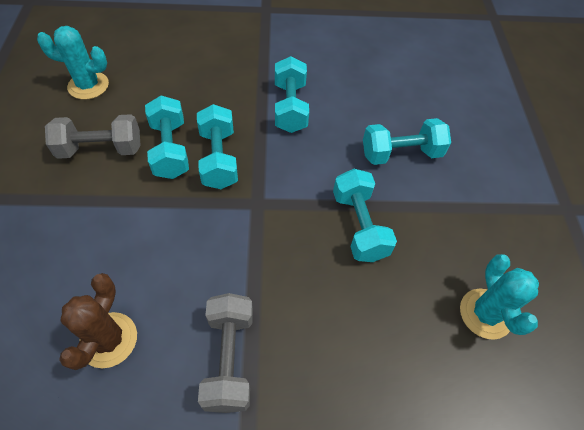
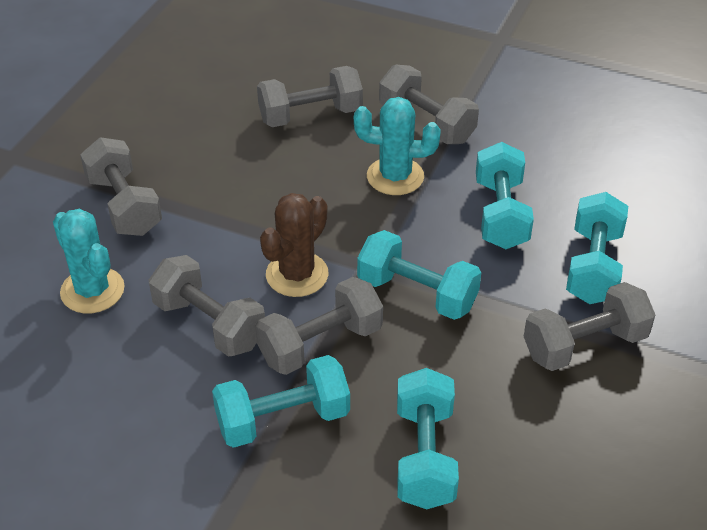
grey dumbbell: 2 -> 6

